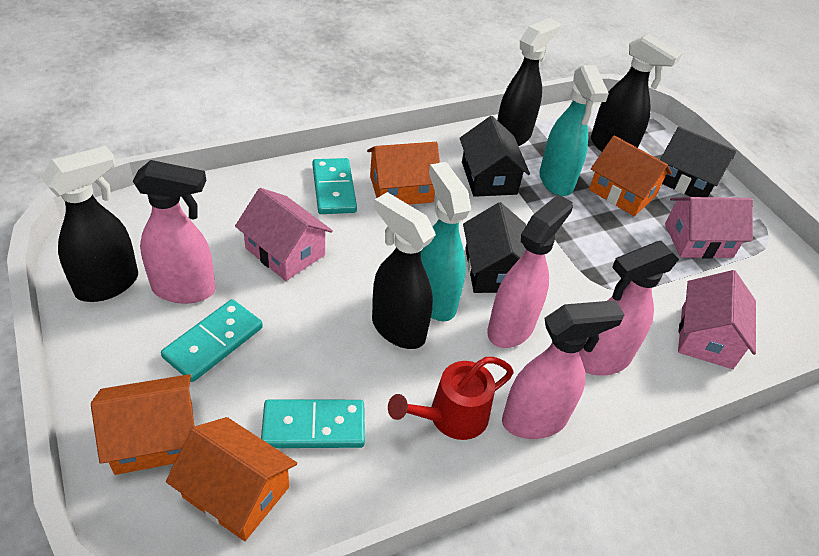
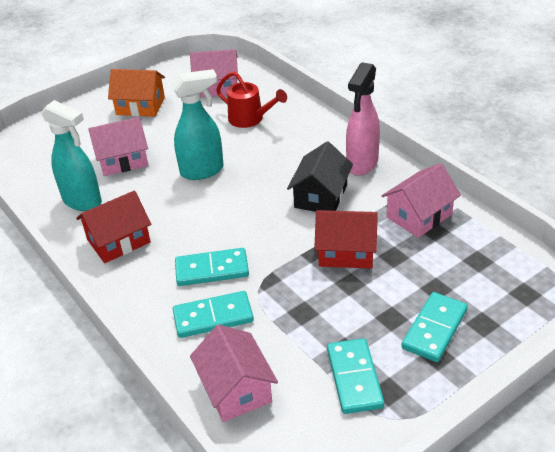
black house: 3 -> 1
black spray bottle: 4 -> 0
orange house: 4 -> 1
pink house: 3 -> 4
pink spray bottle: 4 -> 1
red house: 0 -> 2
turquoise domino: 3 -> 4

